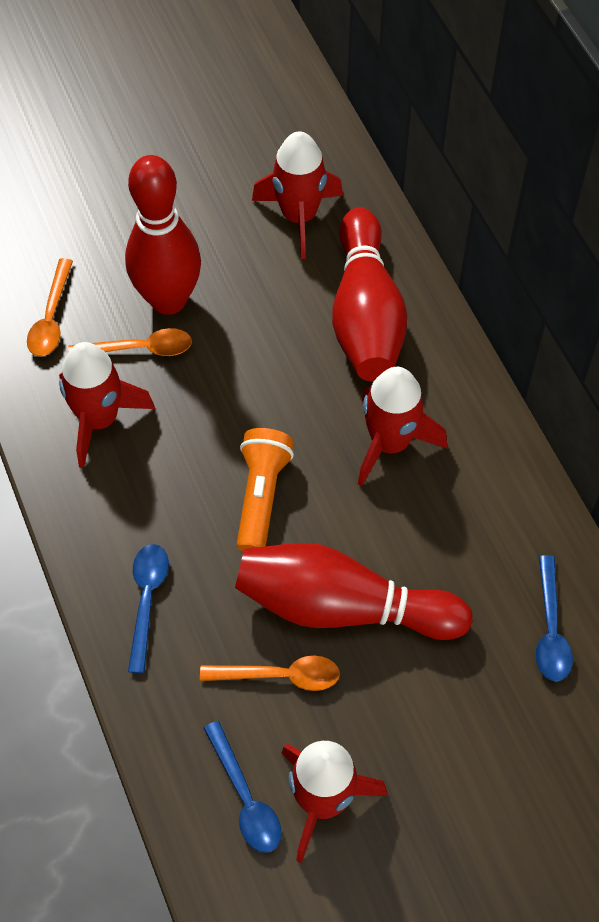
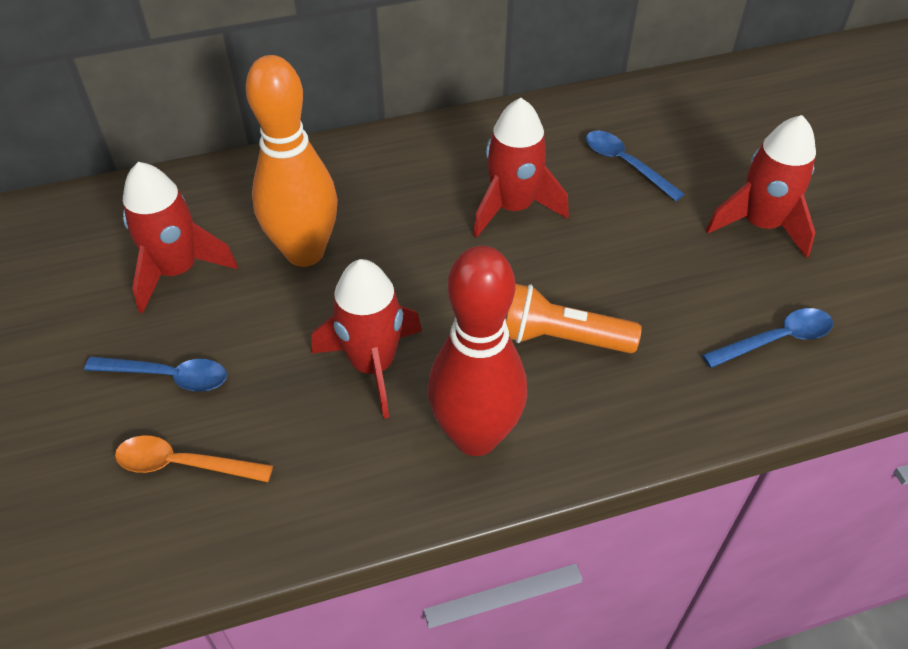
orange bowling pin: 0 -> 1
orange spoon: 3 -> 1
red bowling pin: 3 -> 1

